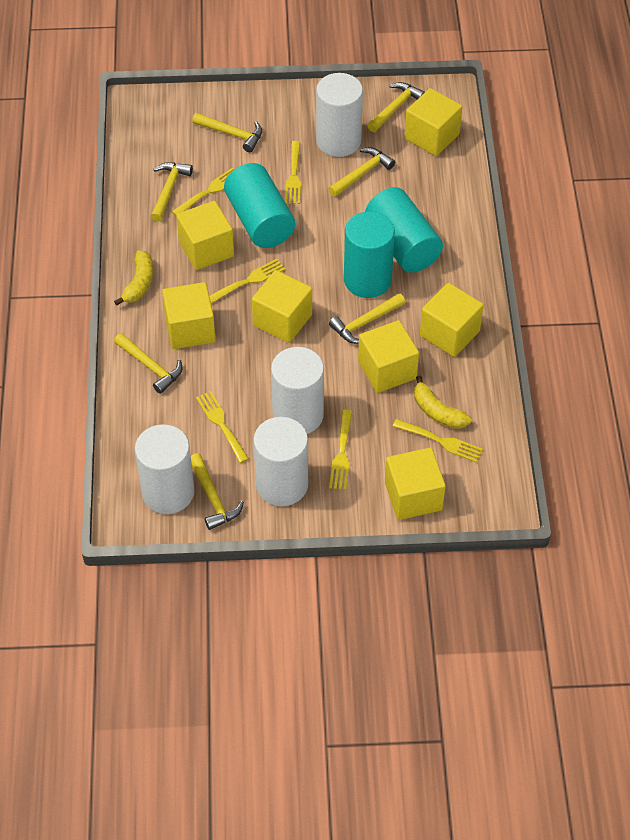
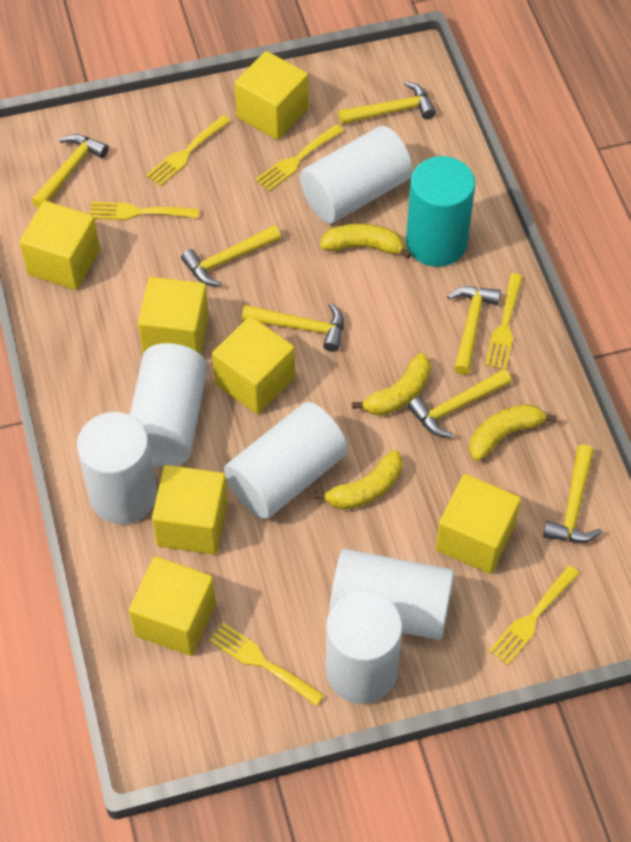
turquoise cylinder: 3 -> 1
white cylinder: 4 -> 6
yellow banana: 2 -> 4

